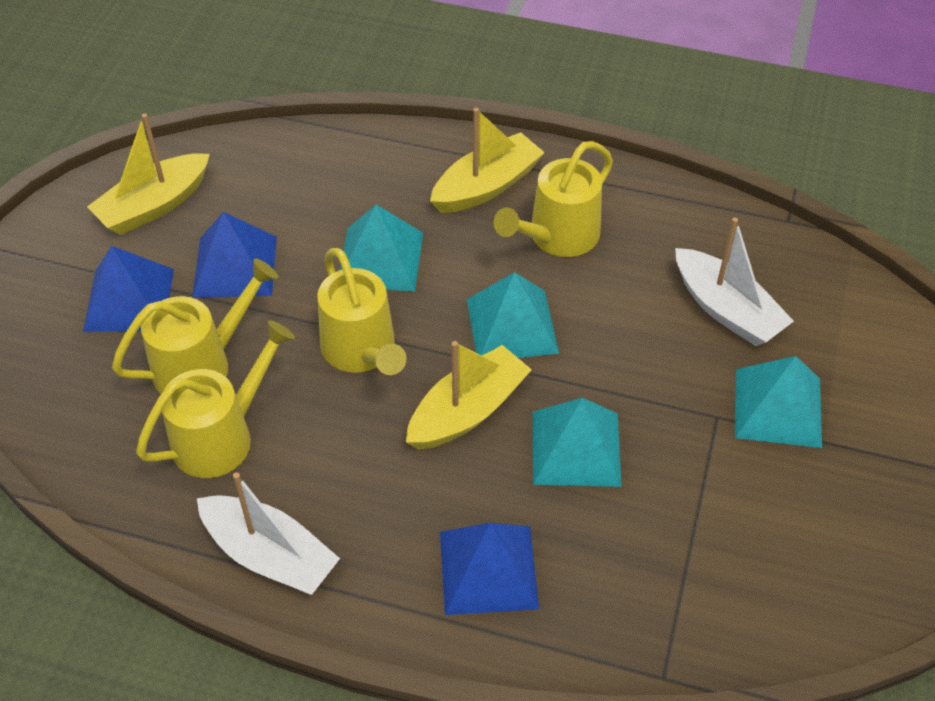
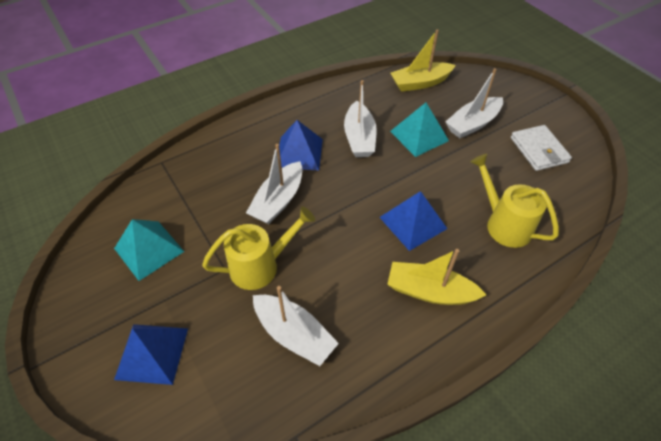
turquoise pyramid: 4 -> 2
white boat: 2 -> 4
white wallet: 0 -> 1
yellow boat: 3 -> 2
yellow watering can: 4 -> 2

